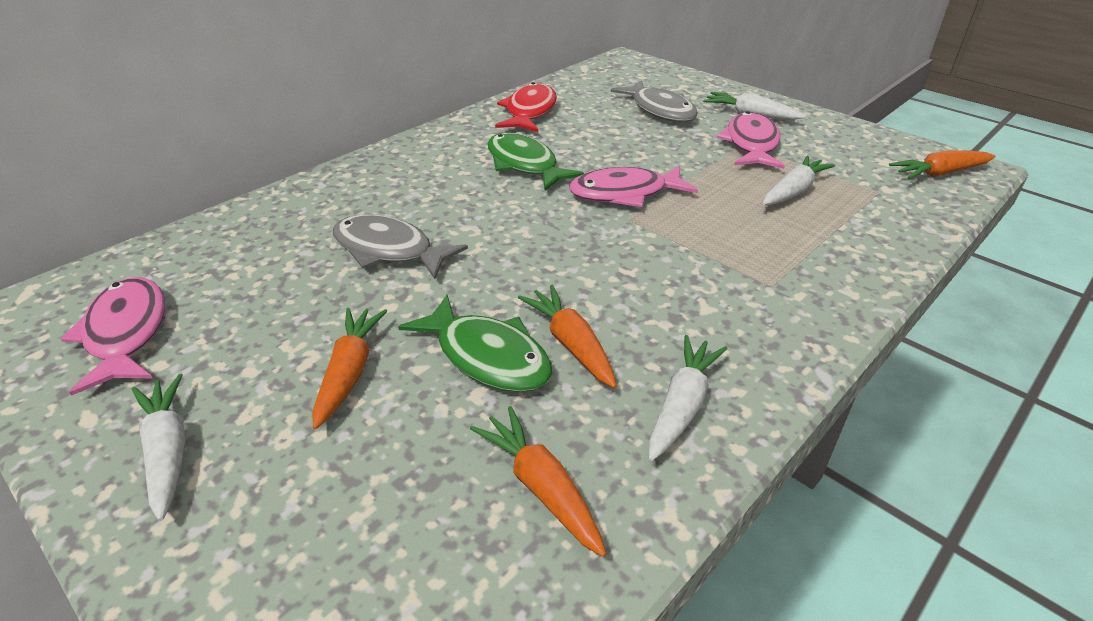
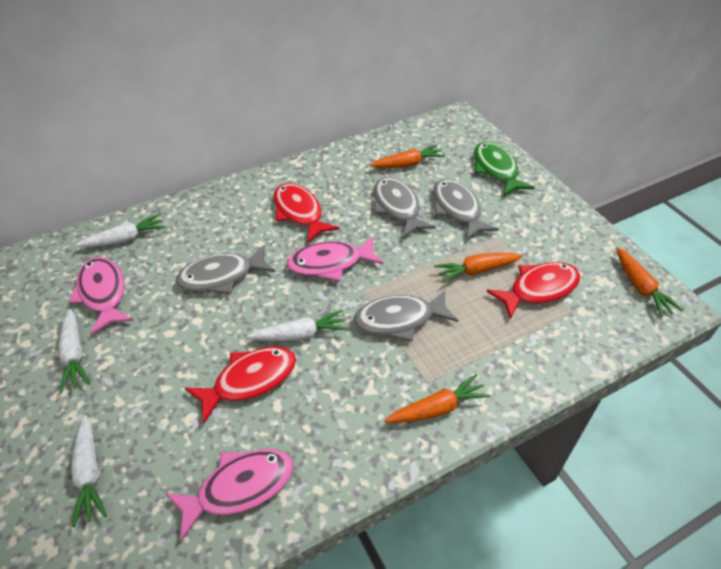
green fish: 2 -> 1
grey fish: 2 -> 4
red fish: 1 -> 3

